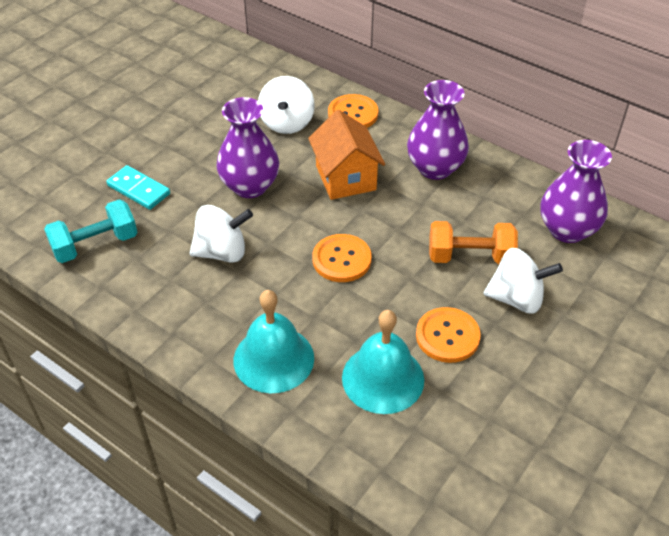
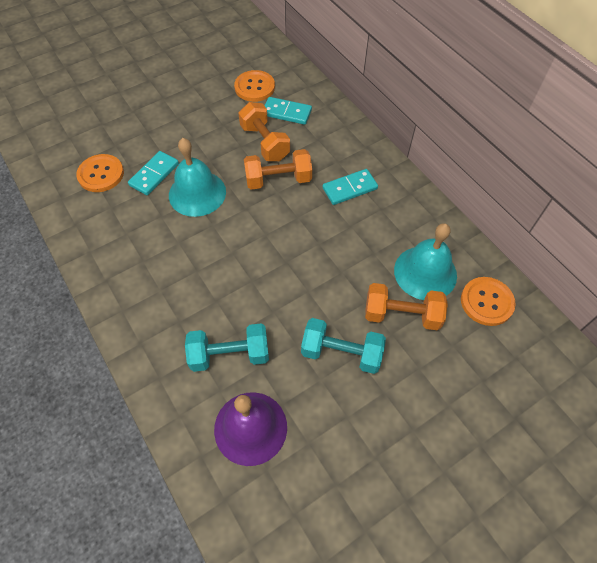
orange dumbbell: 1 -> 3
orange house: 1 -> 0
purple bell: 0 -> 1
purple vase: 3 -> 0
turquoise domino: 1 -> 3
turquoise dumbbell: 1 -> 2
white spinning top: 3 -> 0

